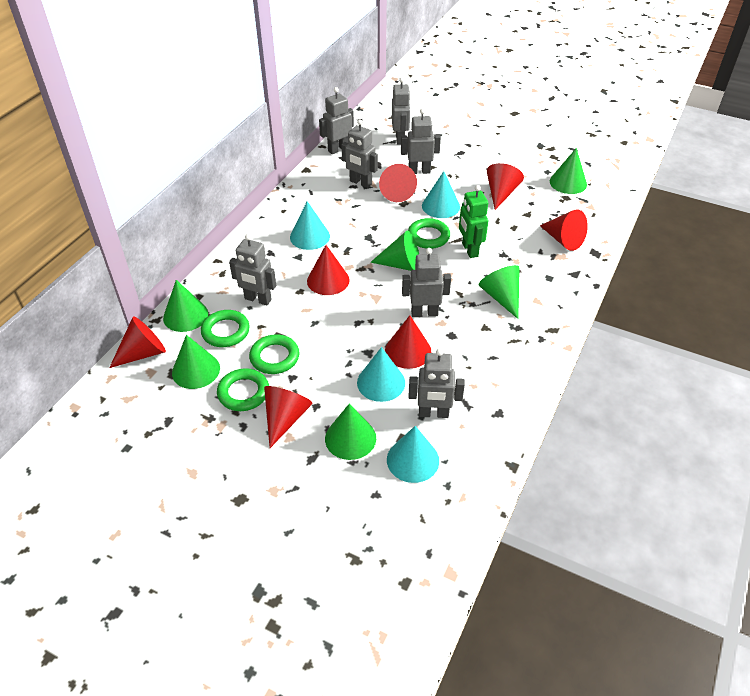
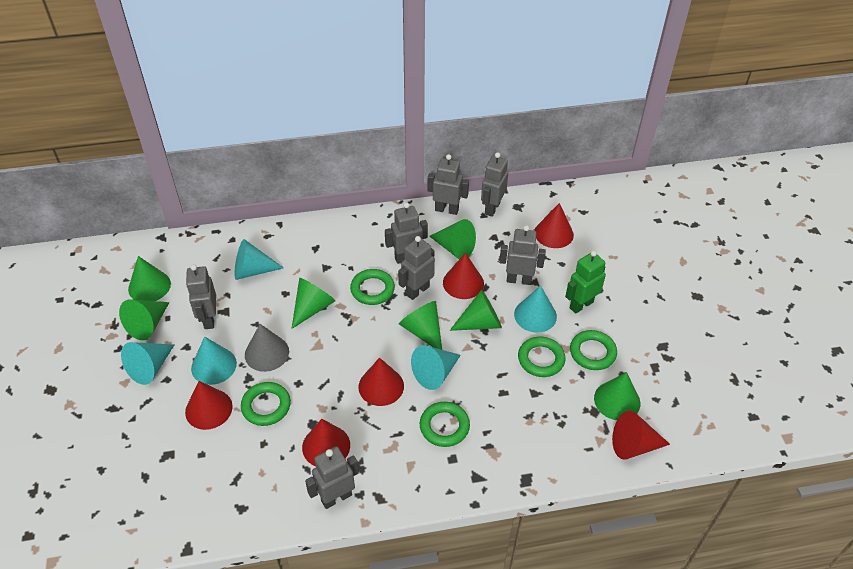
green cone: 6 -> 7
green ring: 4 -> 5
grey cone: 0 -> 1
red cone: 7 -> 6
turquoise cone: 4 -> 5

